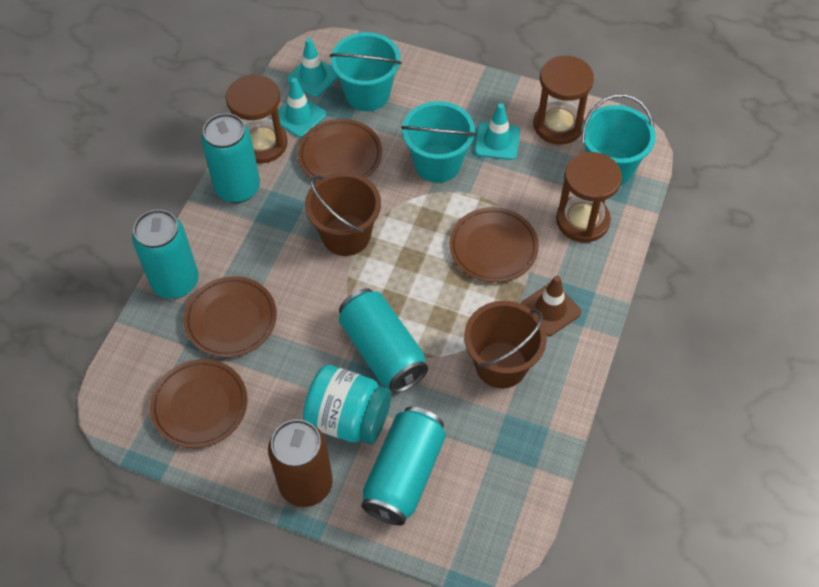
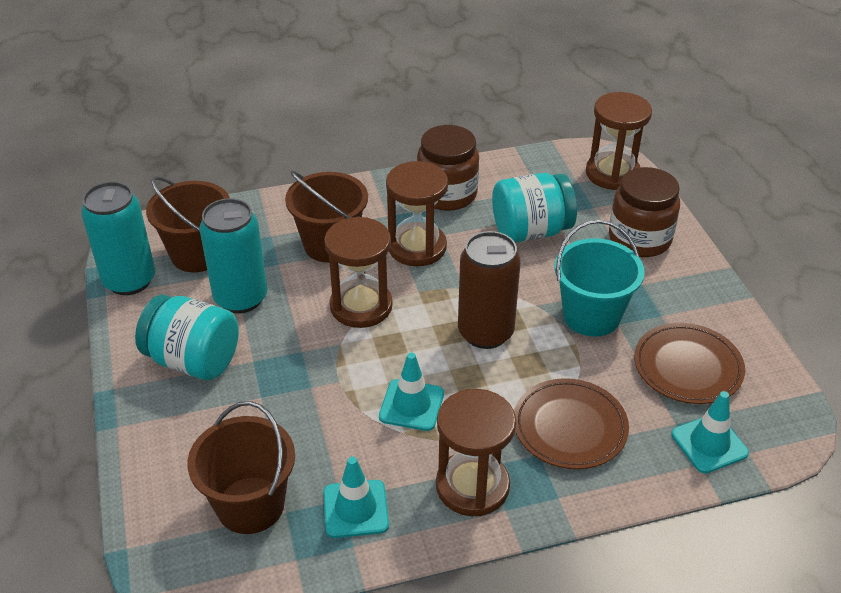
brown bucket: 2 -> 3
brown hourglass: 3 -> 4
brown jar: 0 -> 2
brown plate: 4 -> 2
brown traffic cone: 1 -> 0
turquoise bucket: 3 -> 1
turquoise can: 4 -> 2
turquoise jar: 1 -> 2

